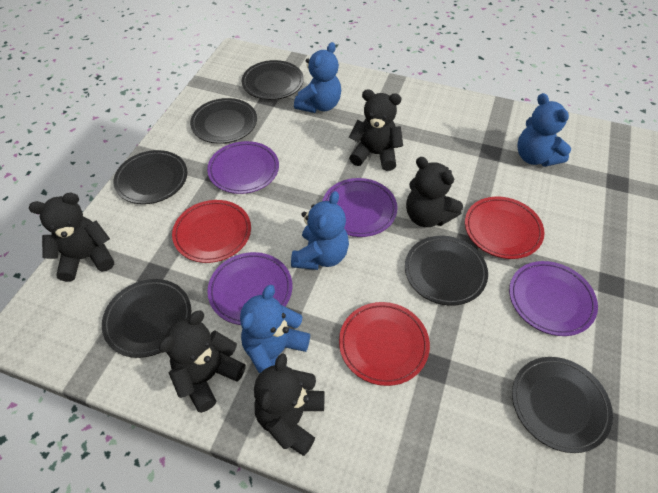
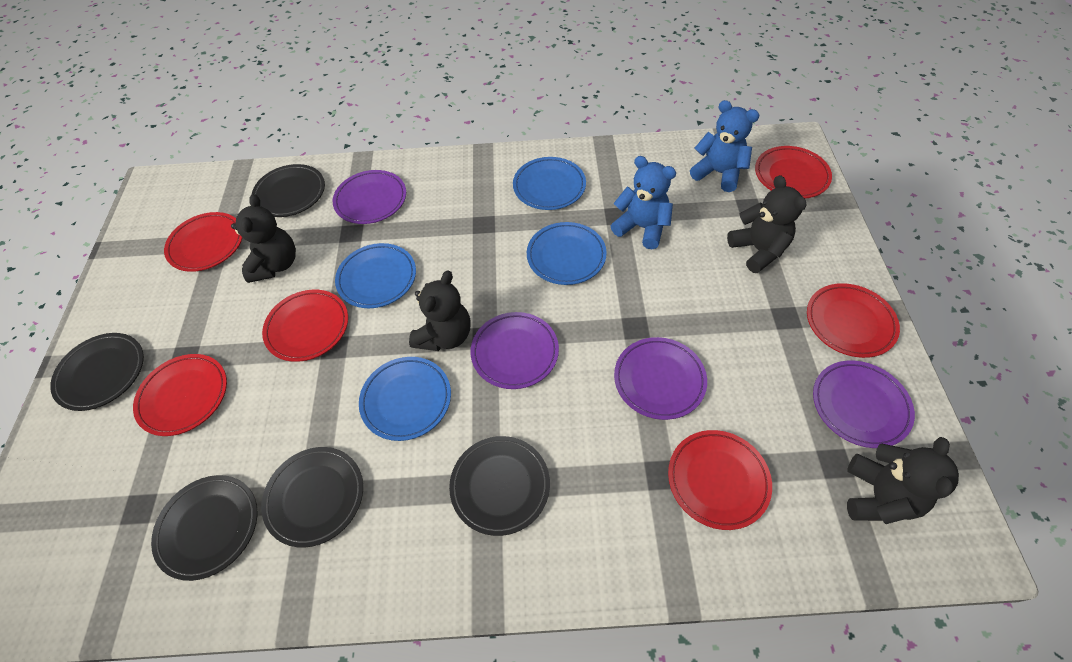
black plate: 6 -> 5
black teddy bear: 5 -> 4
blue plate: 0 -> 4
blue teddy bear: 4 -> 2
red plate: 3 -> 6

